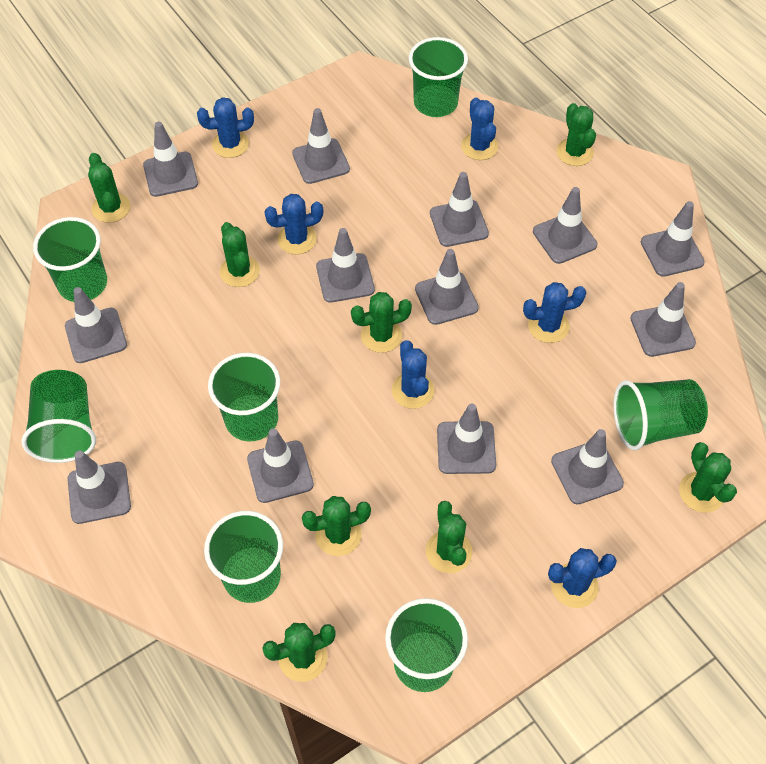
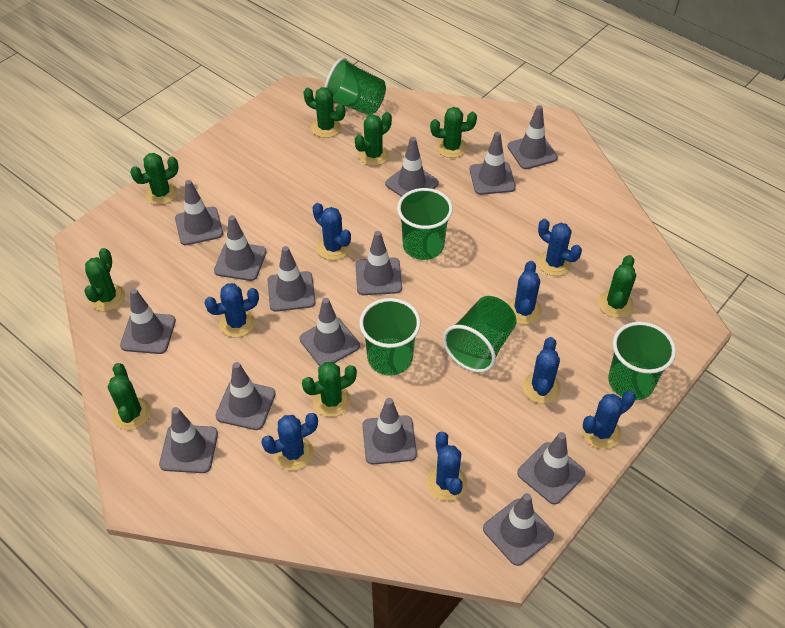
blue cactus: 6 -> 8
green cup: 7 -> 5
grey traffic cone: 13 -> 14

